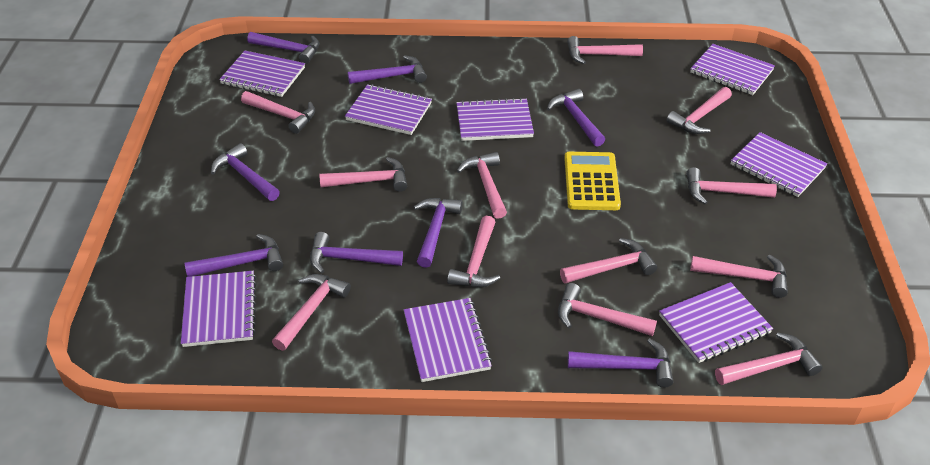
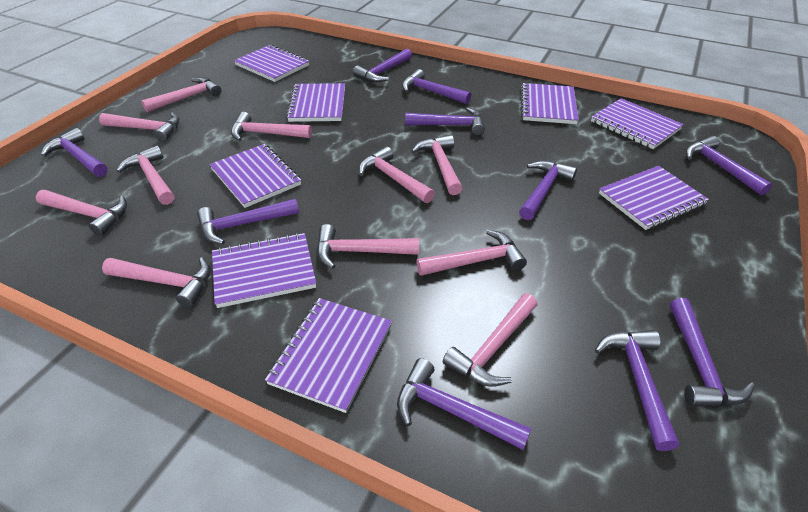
pink hammer: 12 -> 11
purple hammer: 8 -> 10
yellow calculator: 1 -> 0

